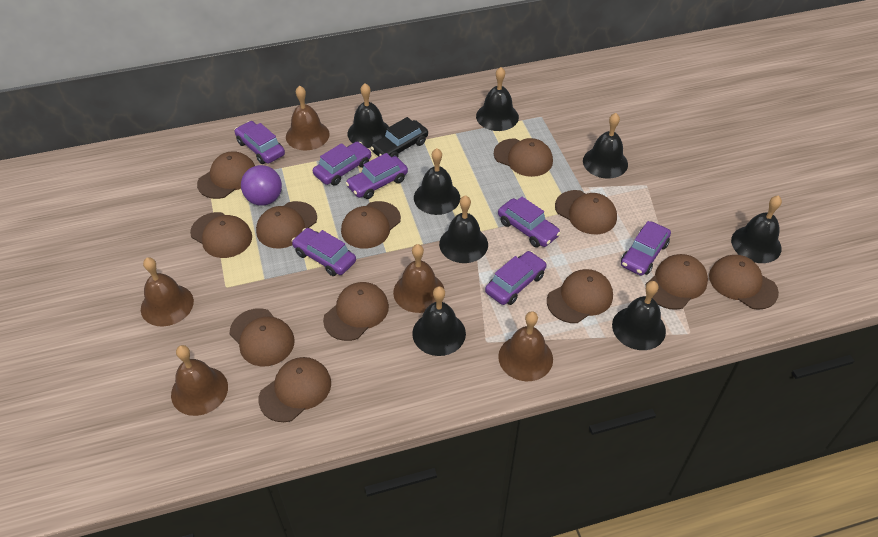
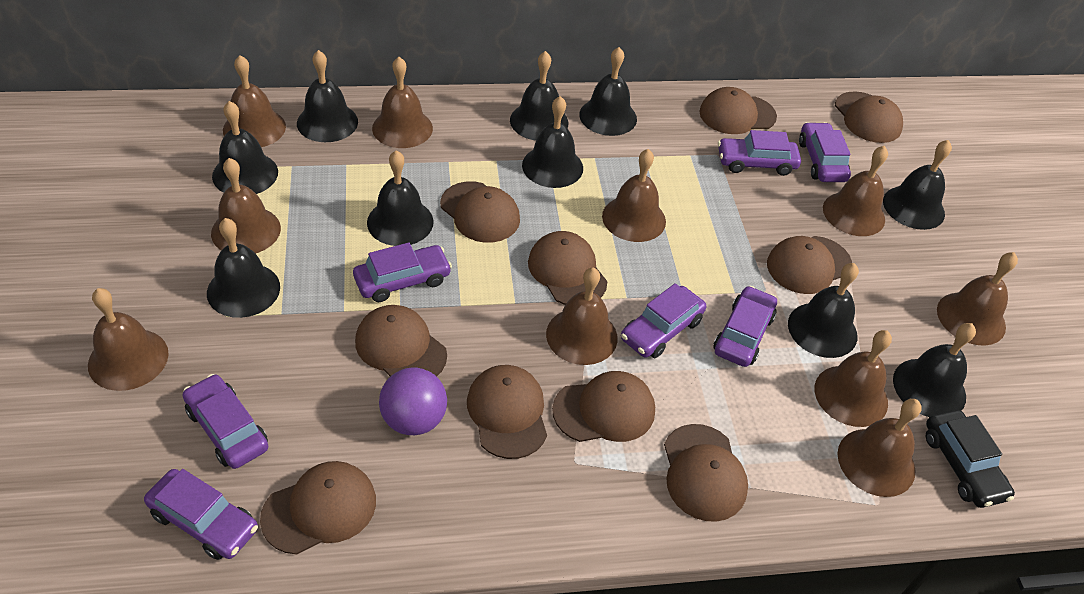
black bell: 8 -> 10
brown bell: 5 -> 10
brown cap: 12 -> 10

